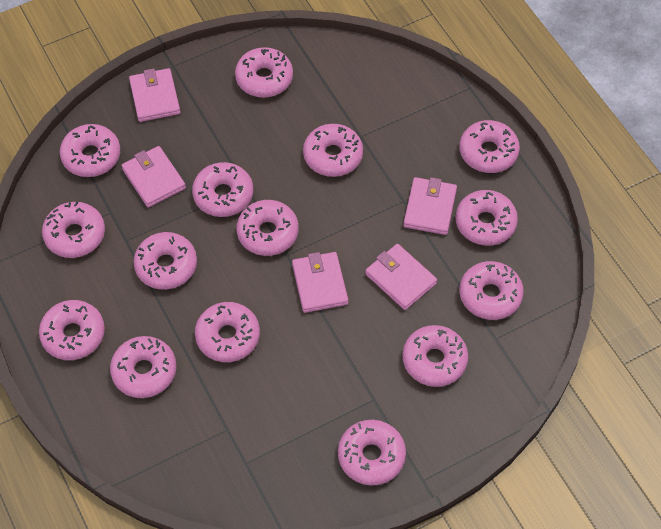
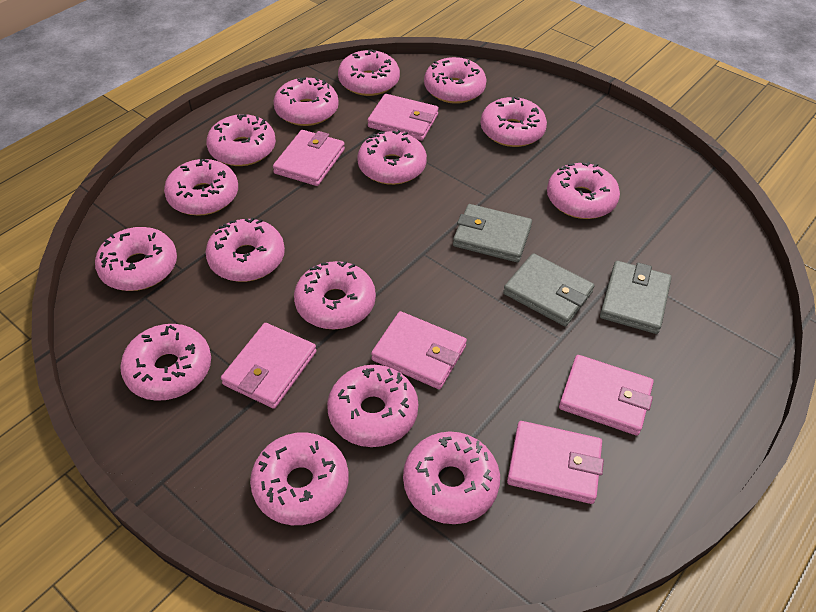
grey wallet: 0 -> 3
pink wallet: 5 -> 6

